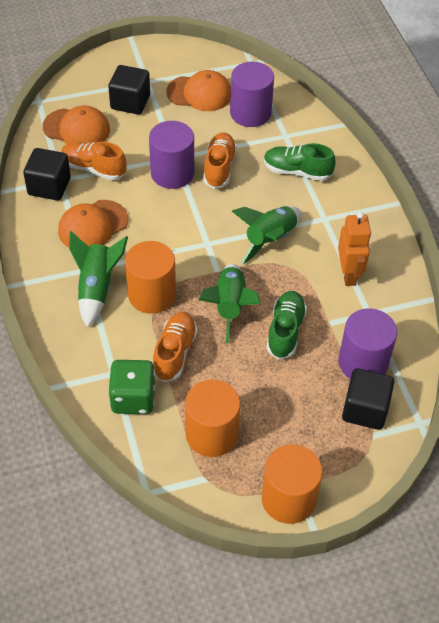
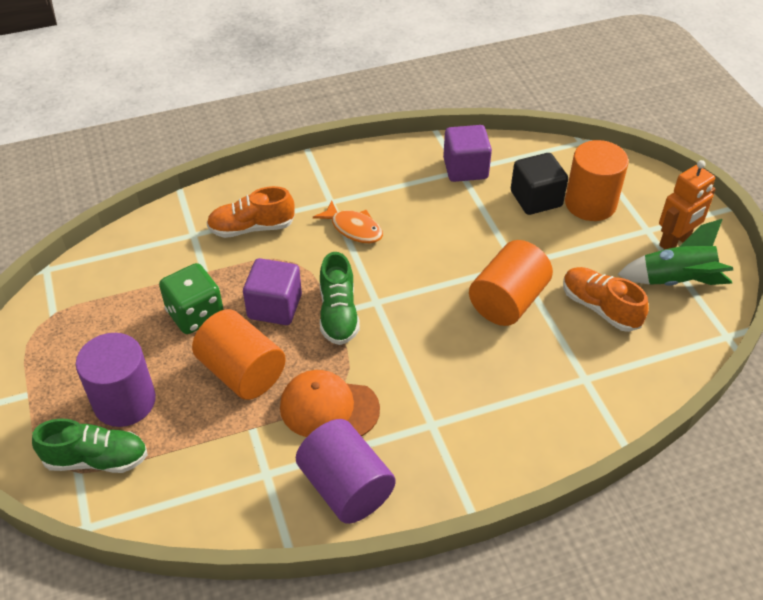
black cube: 3 -> 1
green rocket: 3 -> 1
orange cap: 3 -> 1
orange fish: 0 -> 1
orange shoe: 3 -> 2
purple cube: 0 -> 2
purple cylinder: 3 -> 2

